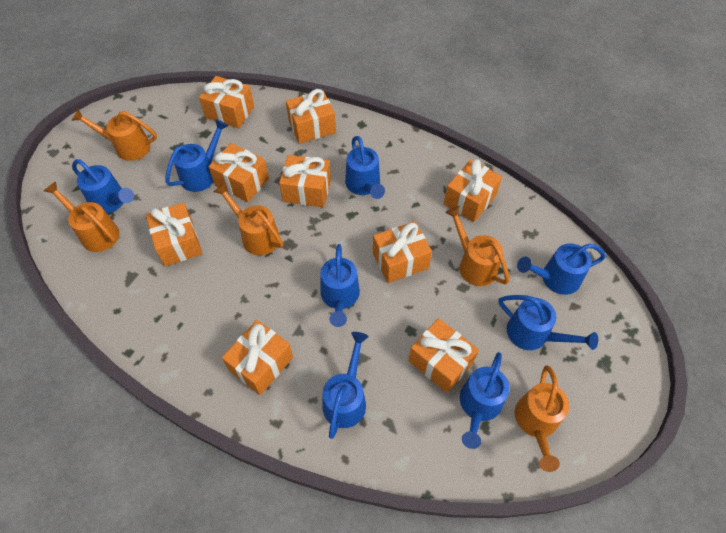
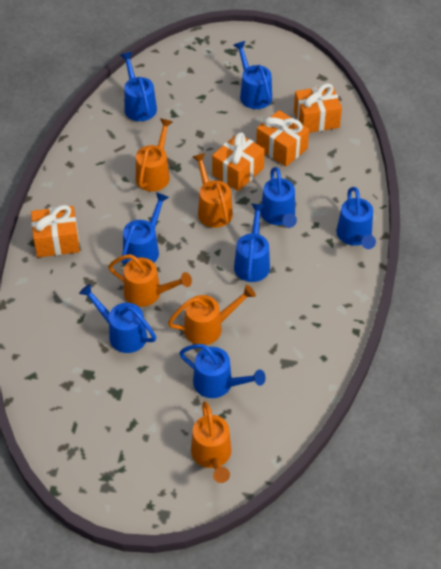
orange gift: 9 -> 4

